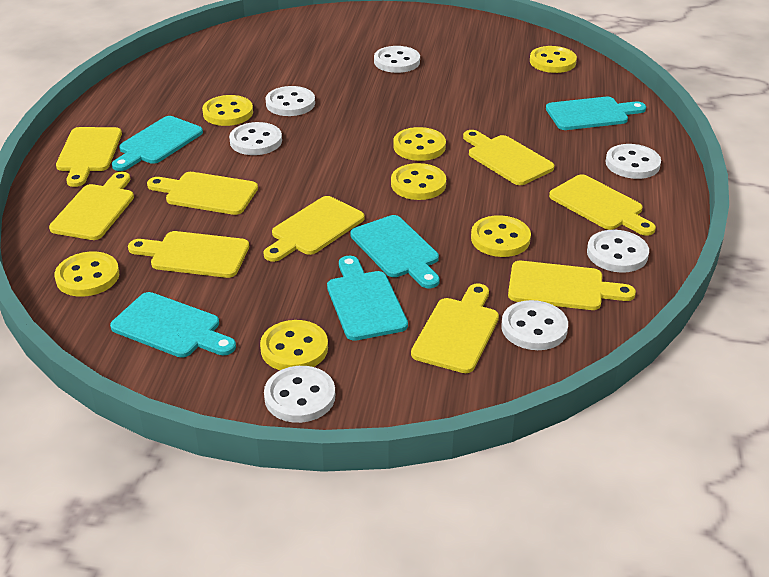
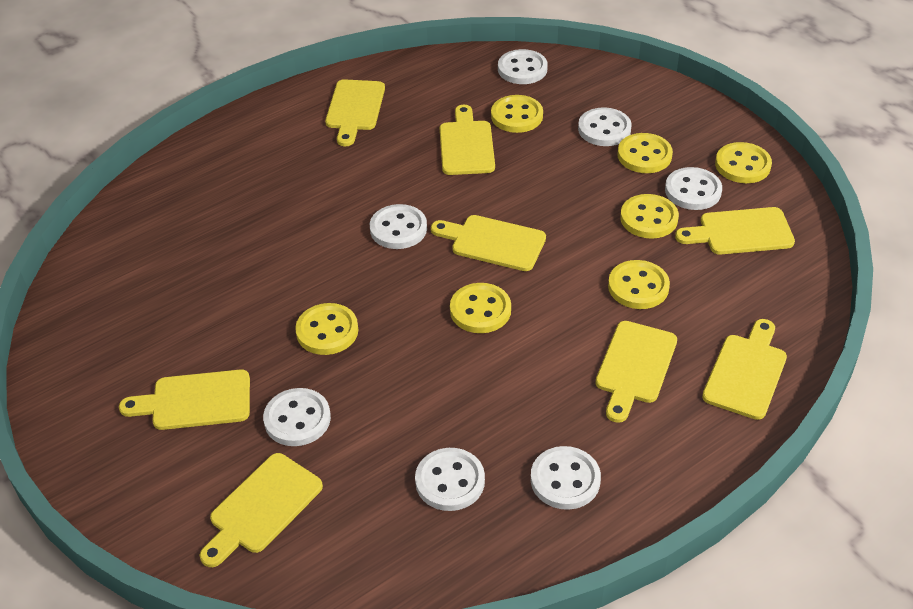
turquoise cutting board: 5 -> 0
yellow cutting board: 9 -> 8

